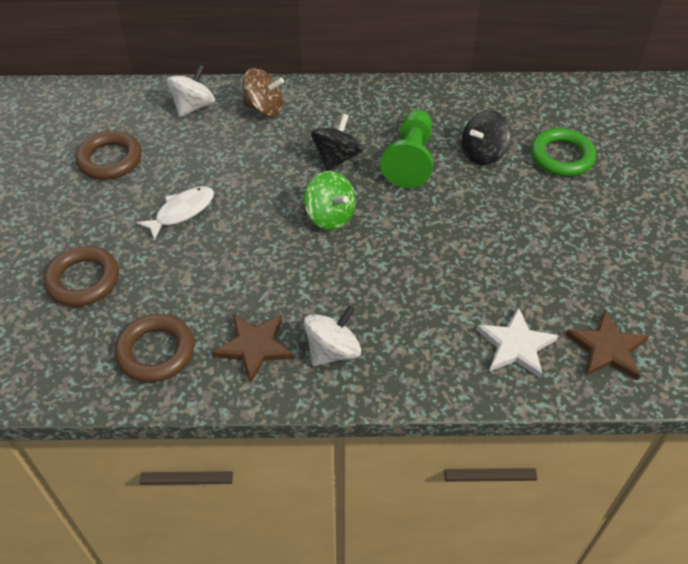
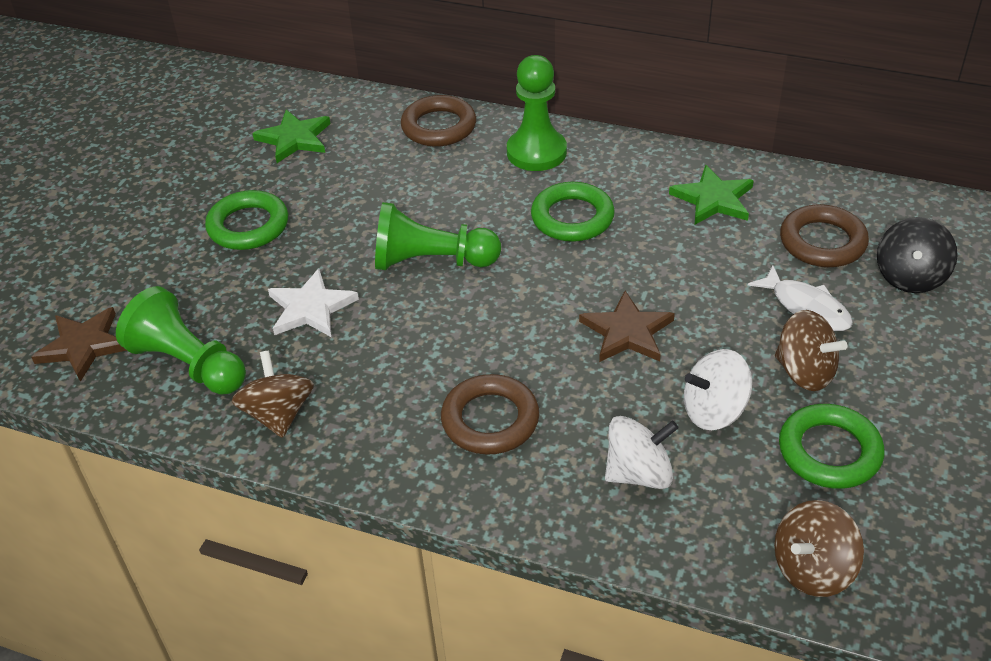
black spinning top: 2 -> 1
brown spinning top: 1 -> 3
green pawn: 1 -> 3
green ring: 1 -> 3
green spinning top: 1 -> 0
green star: 0 -> 2

